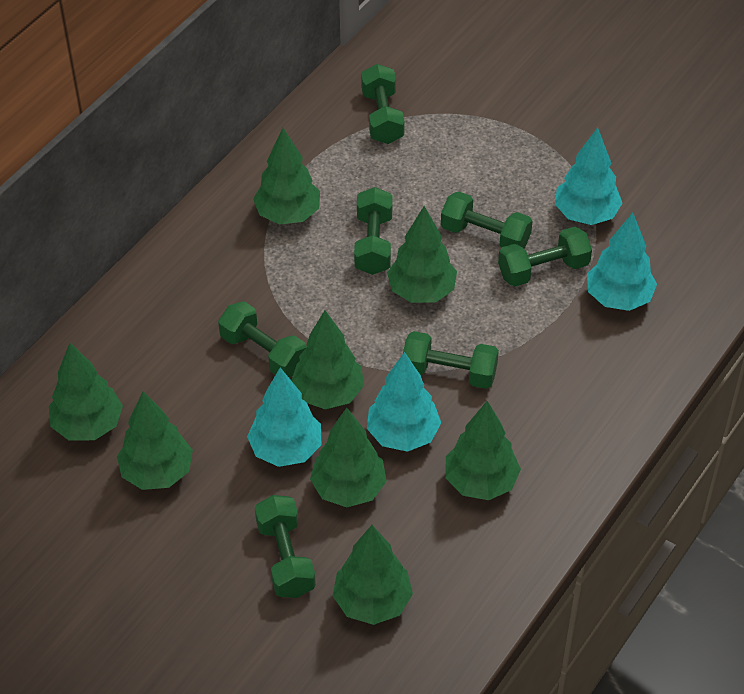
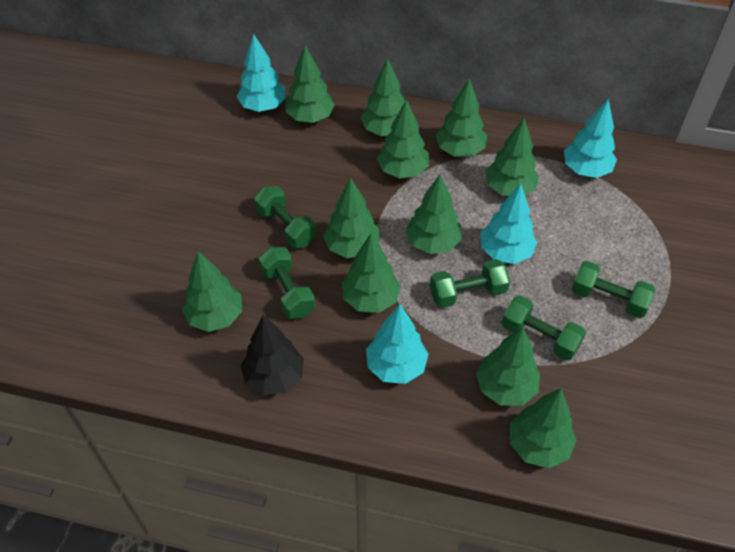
black tree: 0 -> 1
green dumbbell: 7 -> 5
green tree: 8 -> 11

